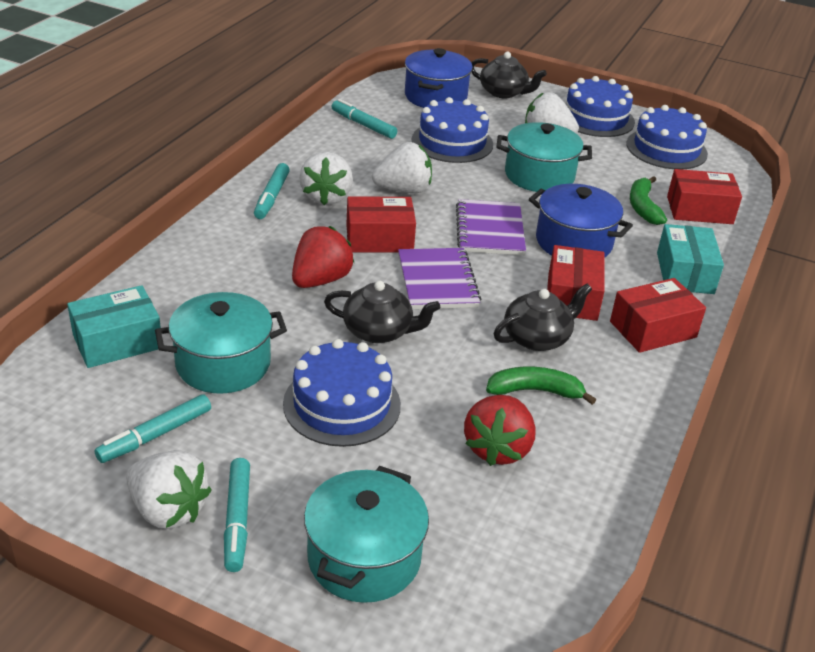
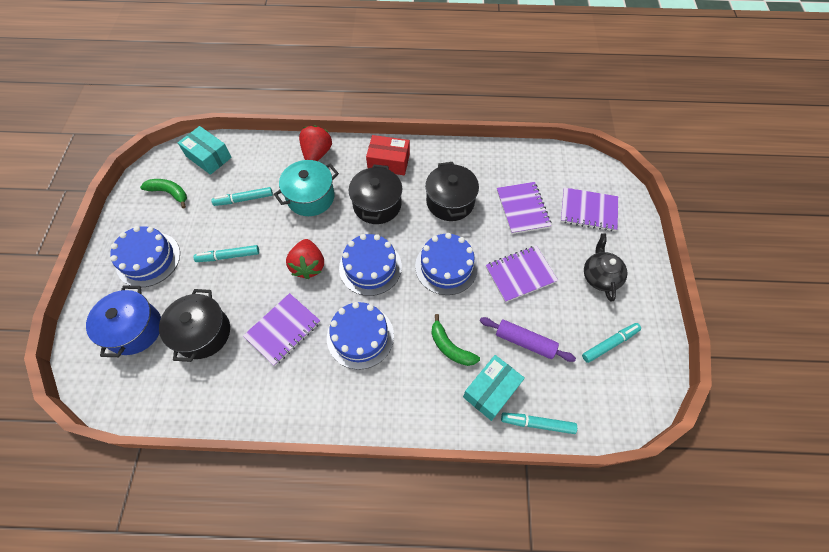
black pot: 0 -> 3
black teapot: 3 -> 1
blue pot: 2 -> 1
purple notebook: 2 -> 4
purple rolling pin: 0 -> 1
red box: 4 -> 1
turquoise pot: 3 -> 1
white strawberry: 4 -> 0

